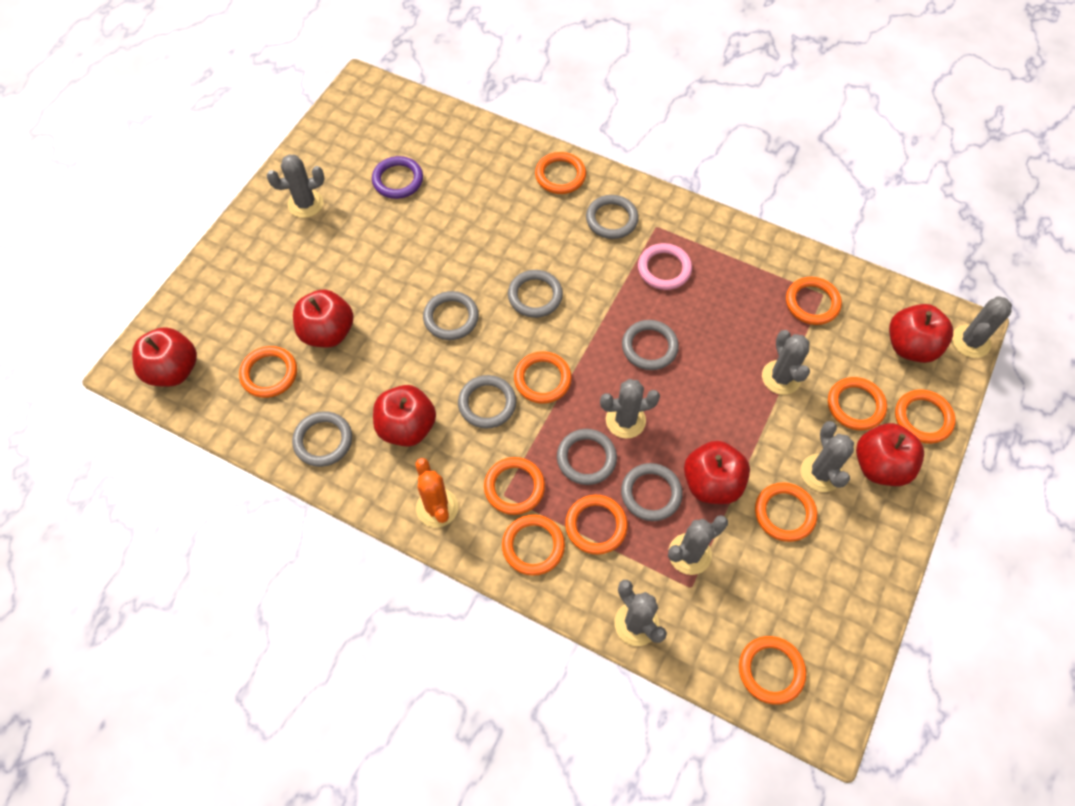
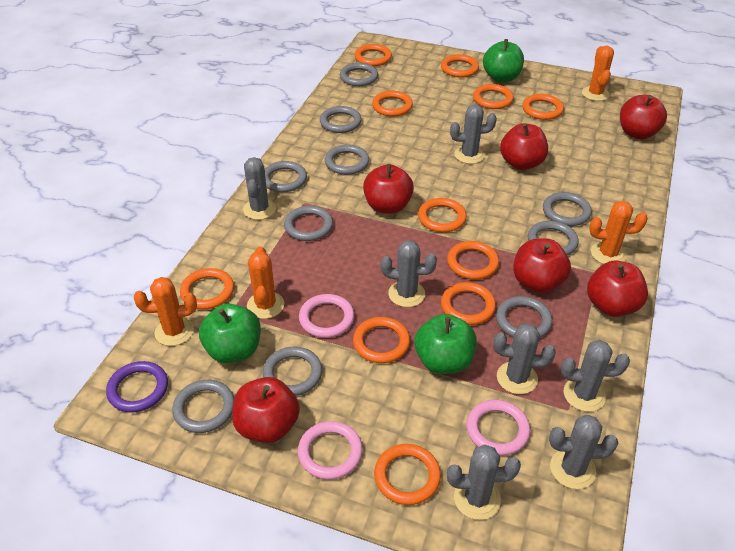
green apple: 0 -> 3
grey ring: 8 -> 10
orange cactus: 1 -> 4
pink ring: 1 -> 3

